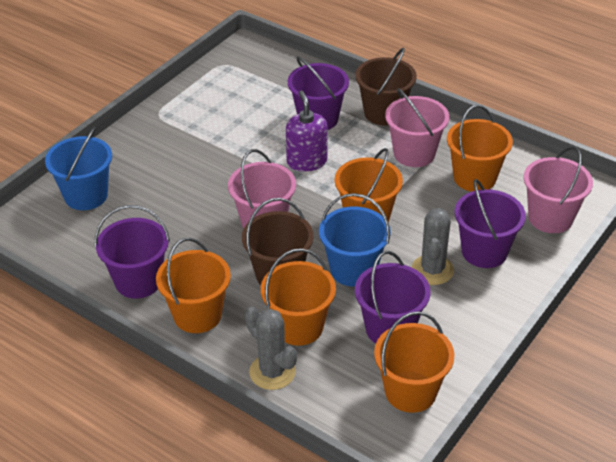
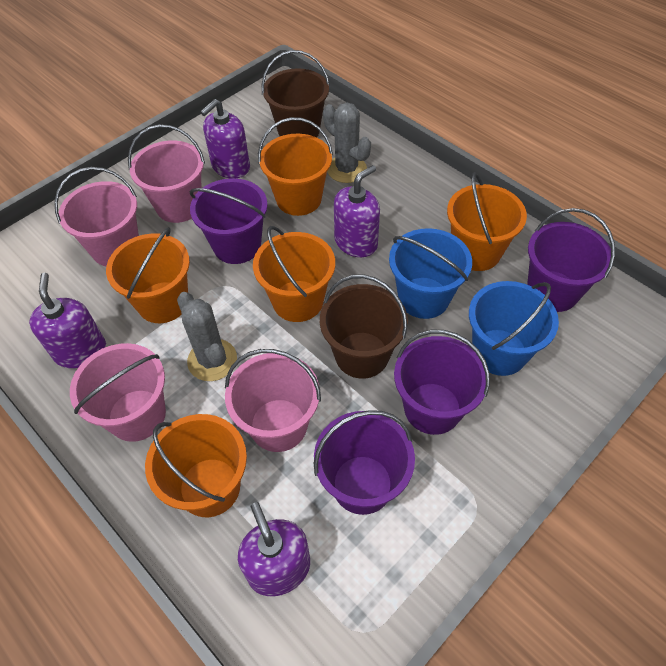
pink bucket: 3 -> 4
purple soap dispenser: 1 -> 4

